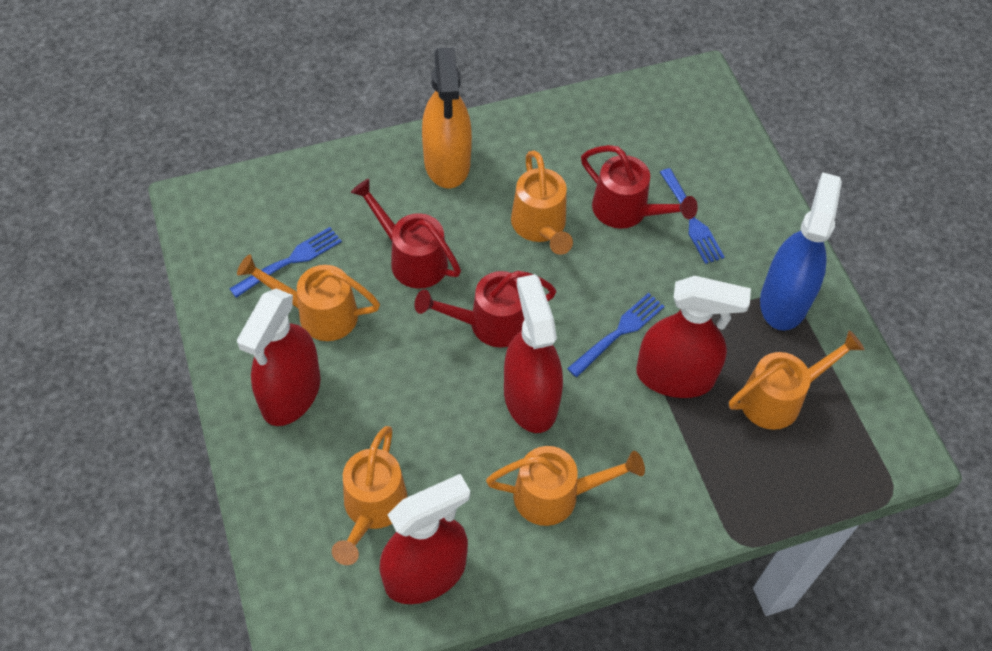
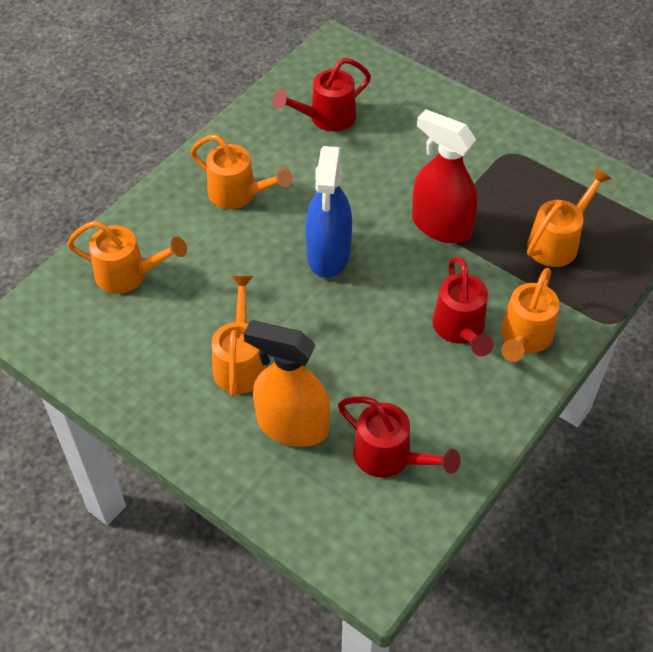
blue fork: 3 -> 0
red spray bottle: 4 -> 1

